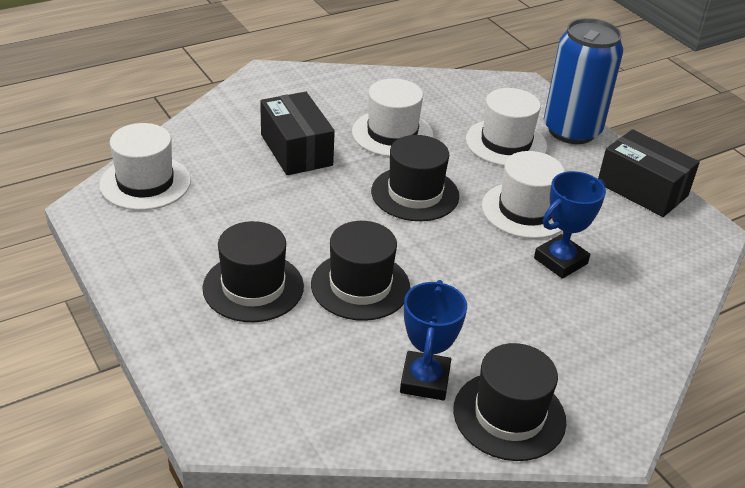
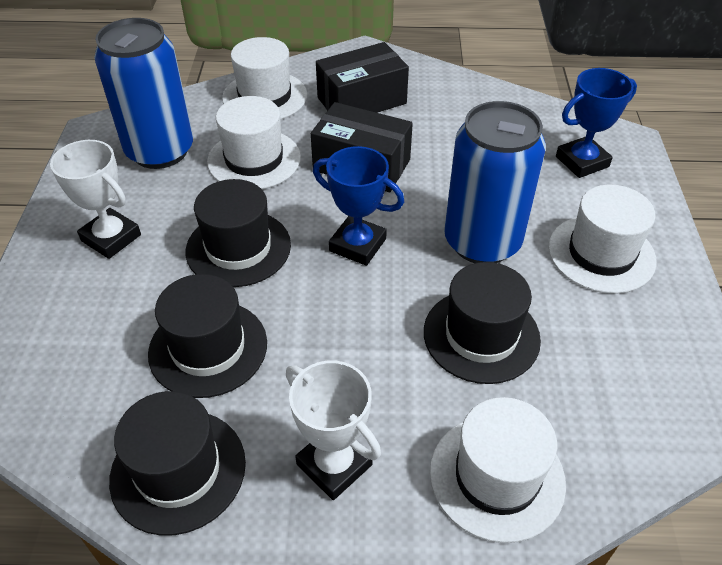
blue can: 1 -> 2
white trophy: 0 -> 2

